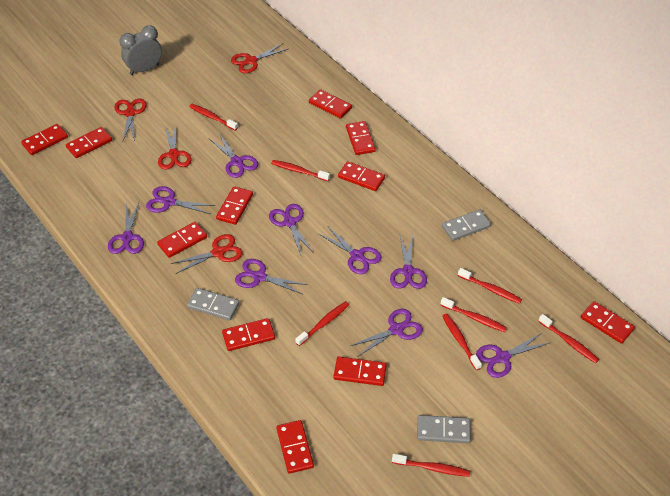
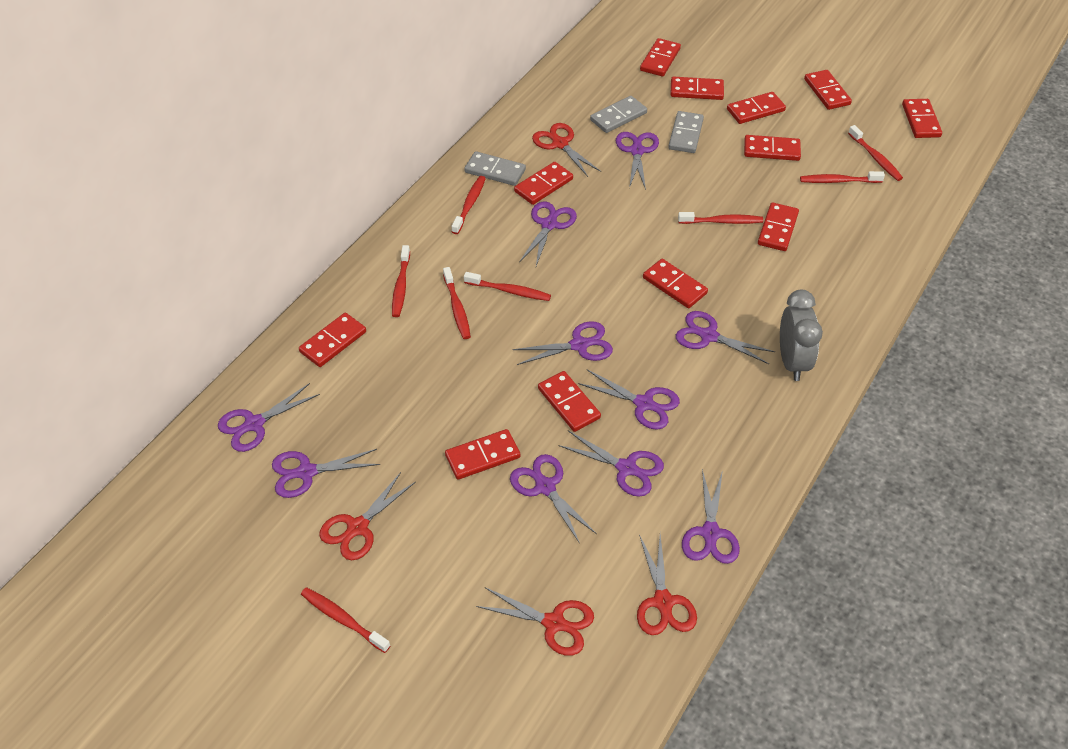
purple scissors: 9 -> 10
red domino: 11 -> 12

